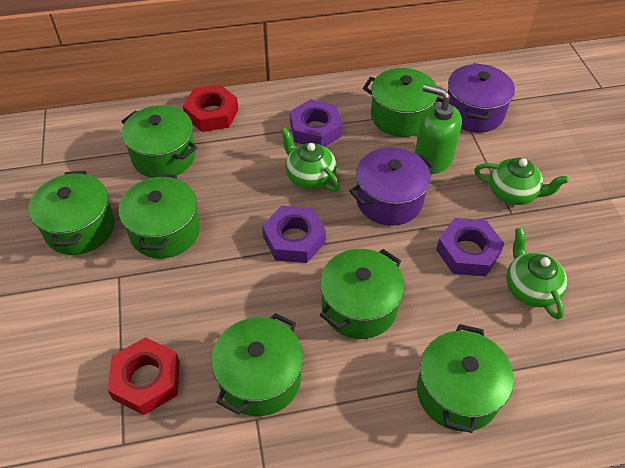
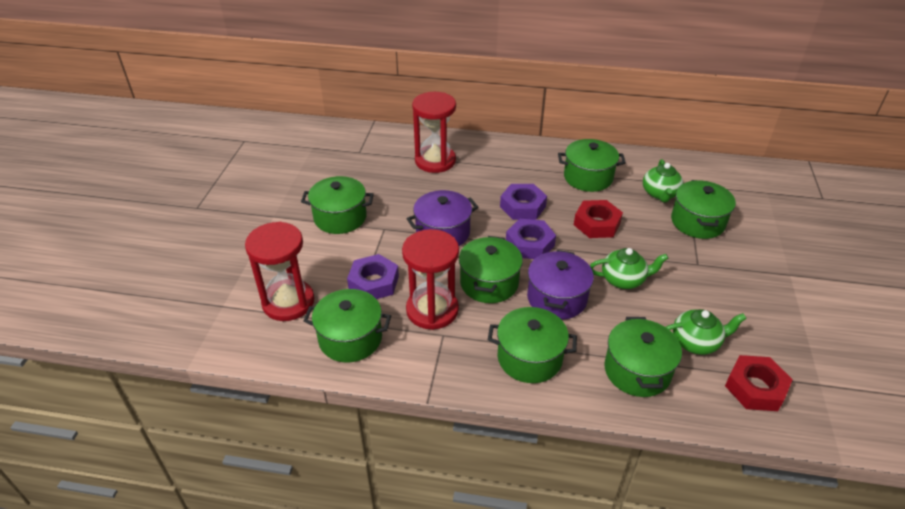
green soap dispenser: 1 -> 0
red hourglass: 0 -> 3

